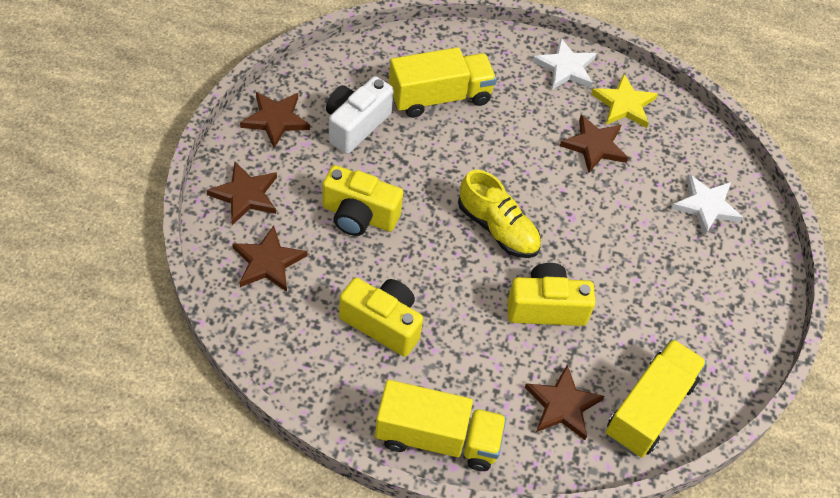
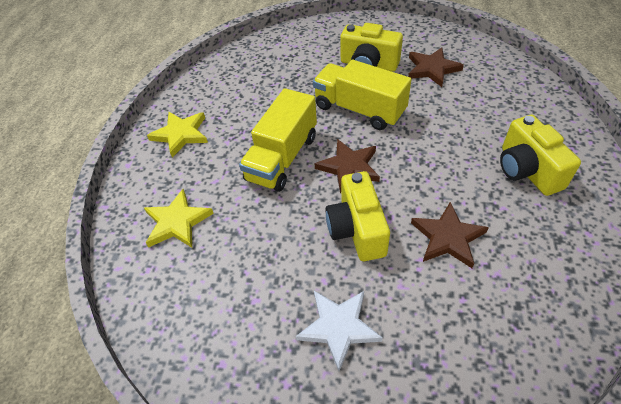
brown star: 5 -> 3
white camera: 1 -> 0
white star: 2 -> 1
yellow shoe: 1 -> 0
yellow star: 1 -> 2
yellow truck: 3 -> 2

